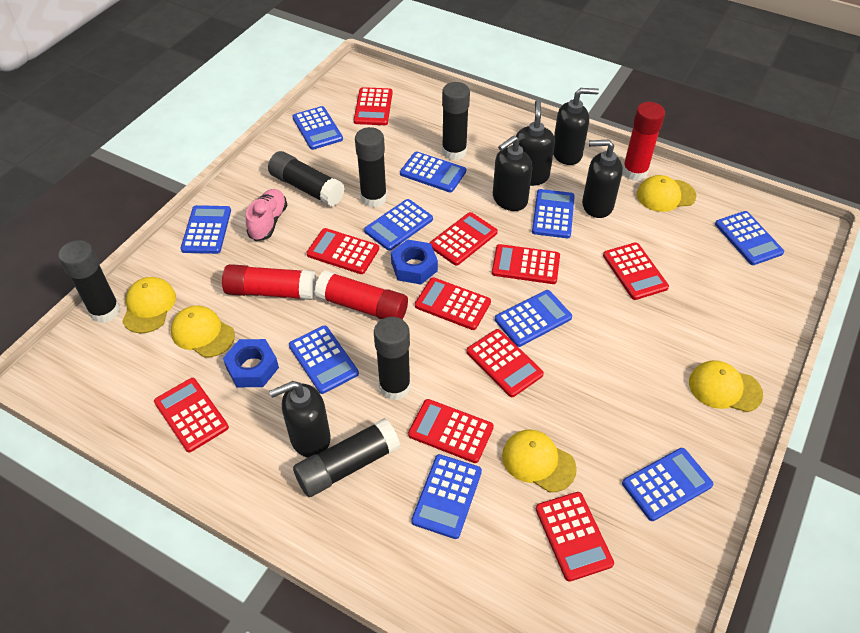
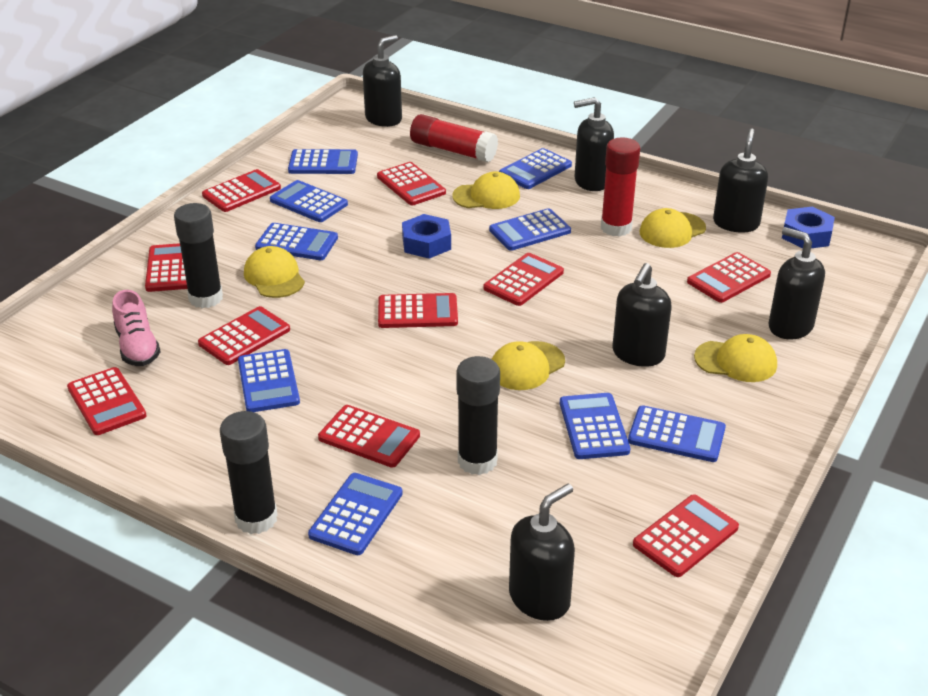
black glue stick: 6 -> 3
black soap dispenser: 5 -> 6
blue calculator: 10 -> 9
red glue stick: 3 -> 2

